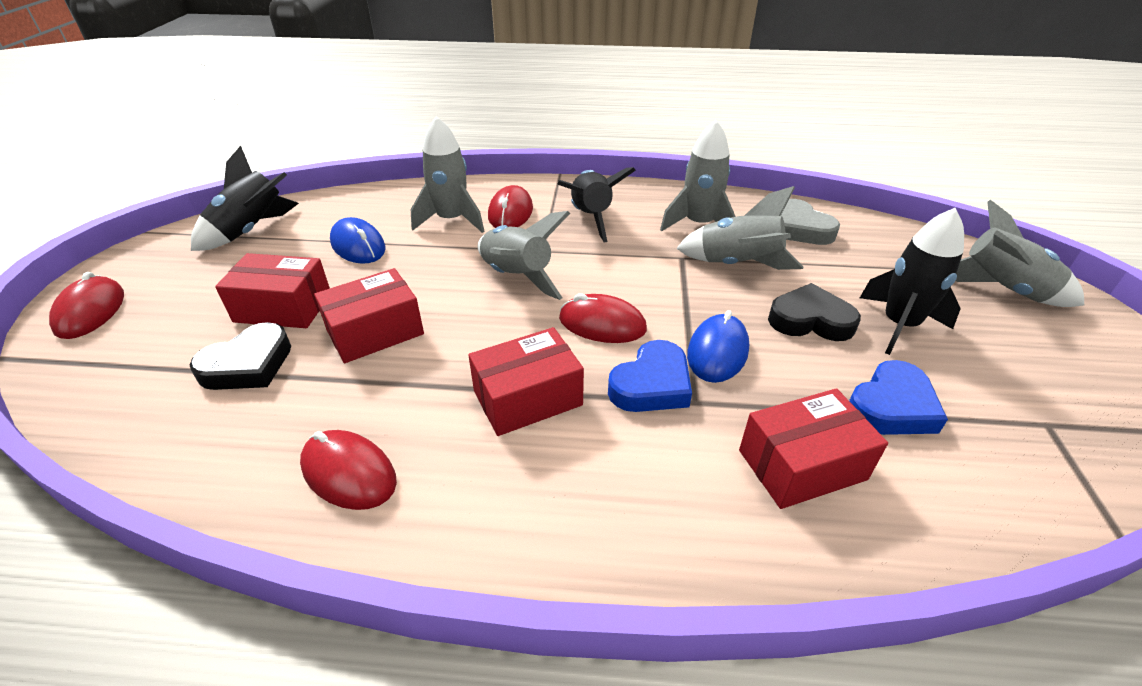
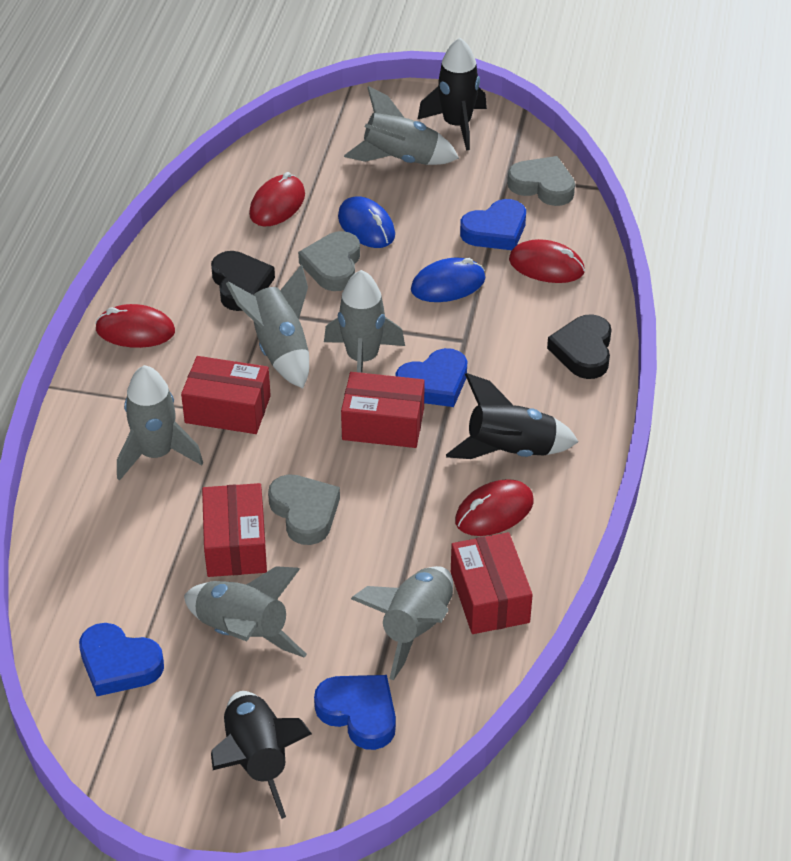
blue heart: 2 -> 4
grey heart: 1 -> 3
grey rocket: 5 -> 6

